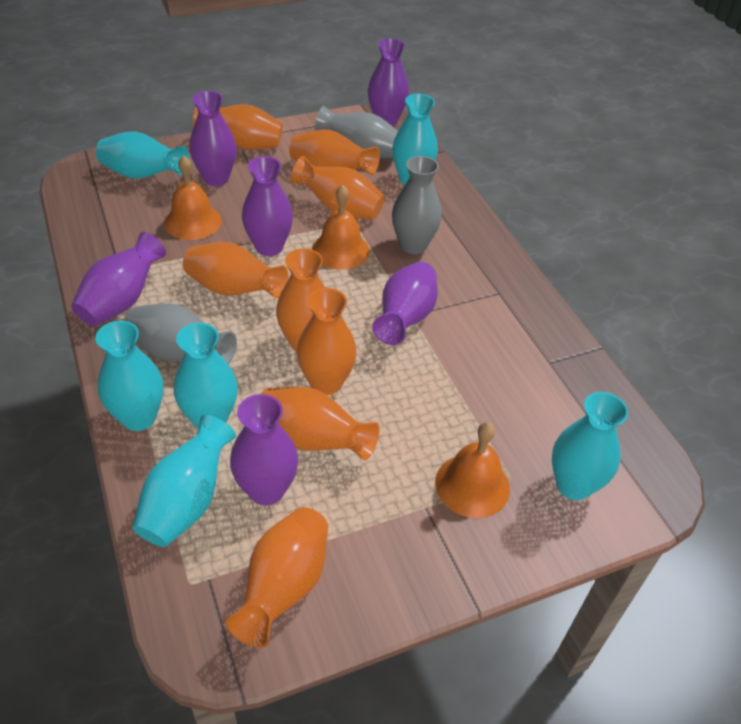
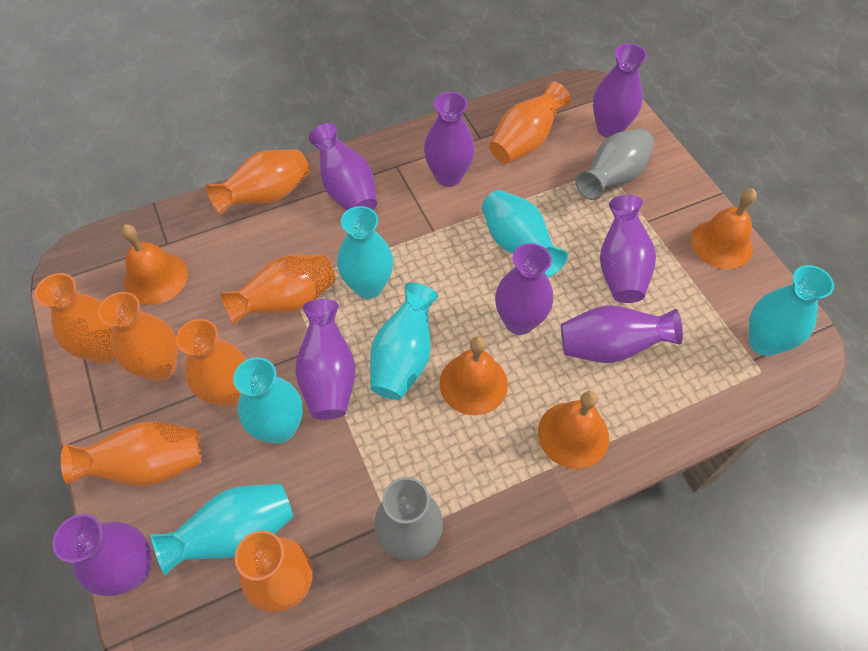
grey vase: 3 -> 2
orange bell: 3 -> 4
purple vase: 6 -> 8

